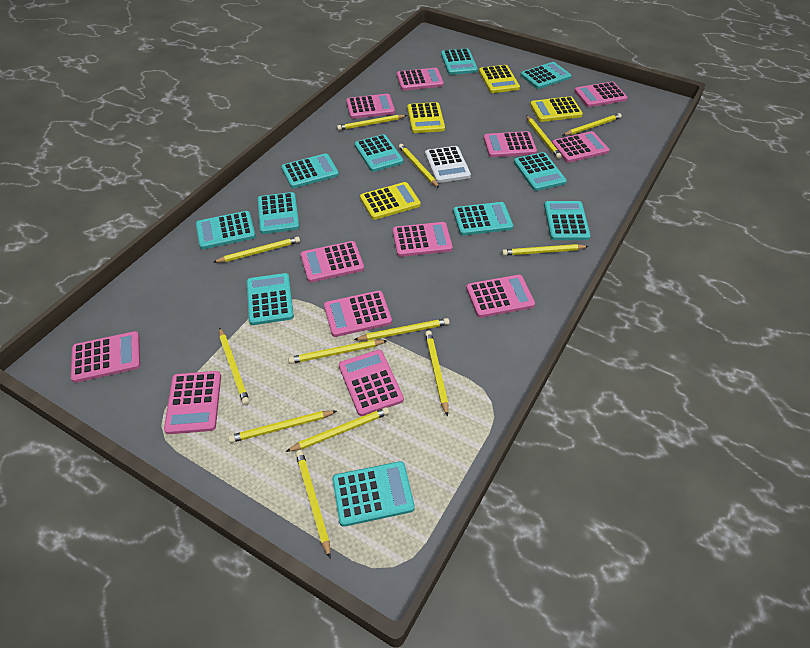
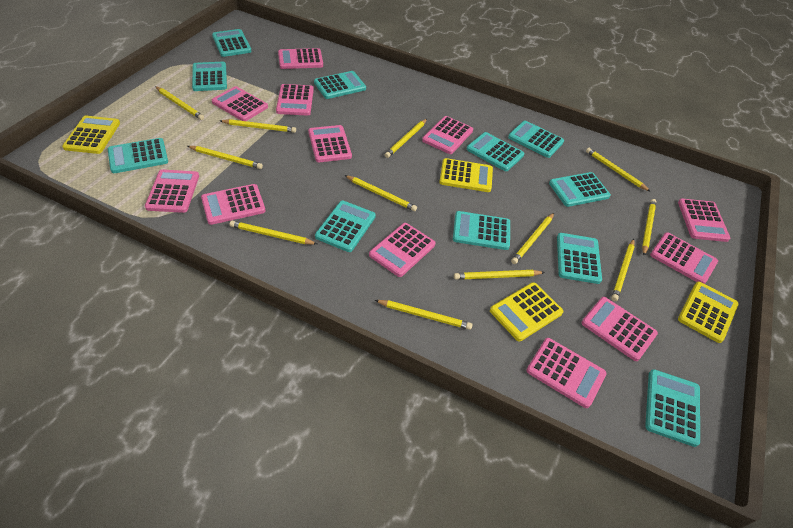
white calculator: 1 -> 0
yellow pencil: 13 -> 12

